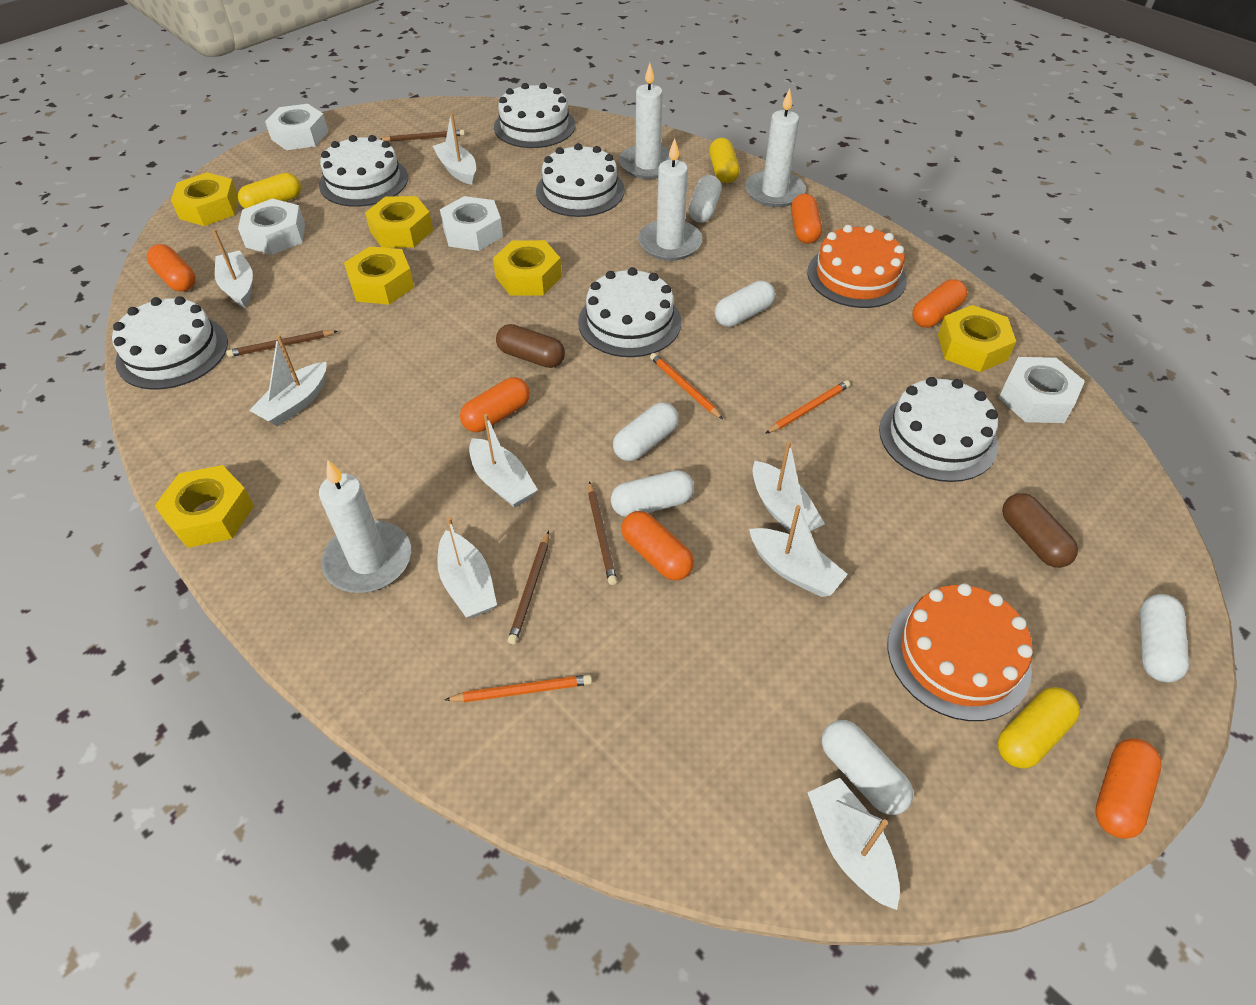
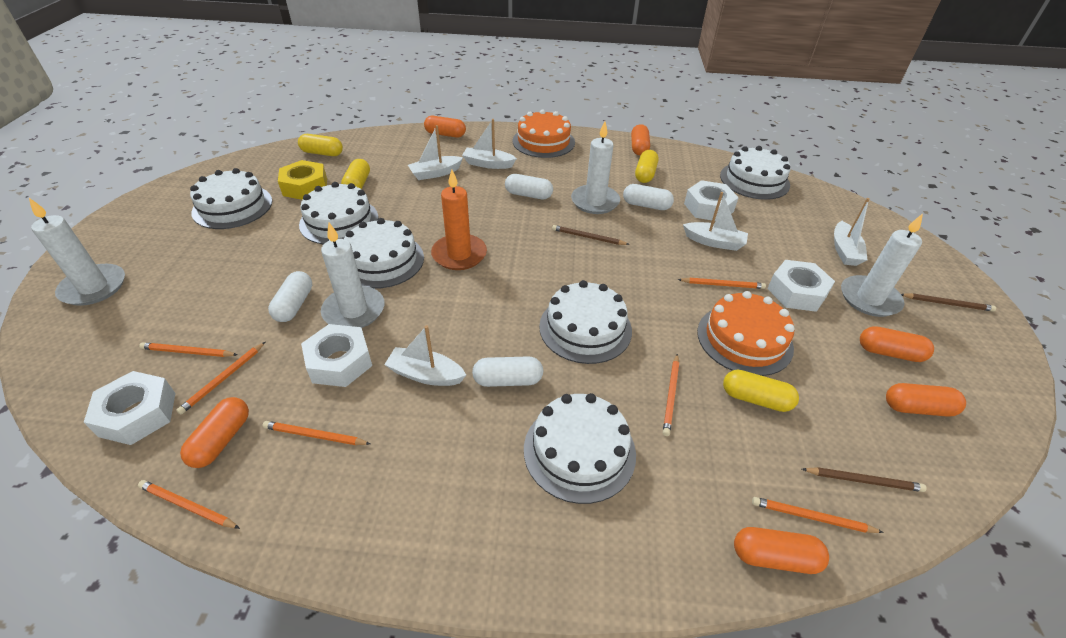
brown capsule: 2 -> 0
brown pencil: 4 -> 3
orange candle: 0 -> 1
orange pencil: 3 -> 7
white boat: 8 -> 5
white capsule: 6 -> 4
yellow capsule: 3 -> 4
yellow nut: 6 -> 1

